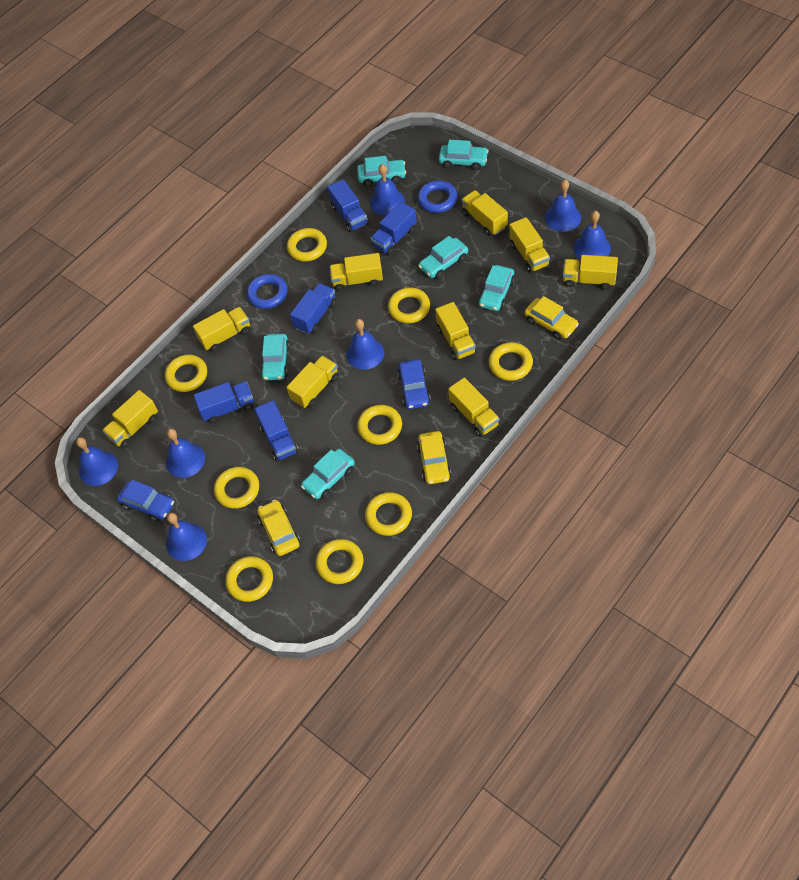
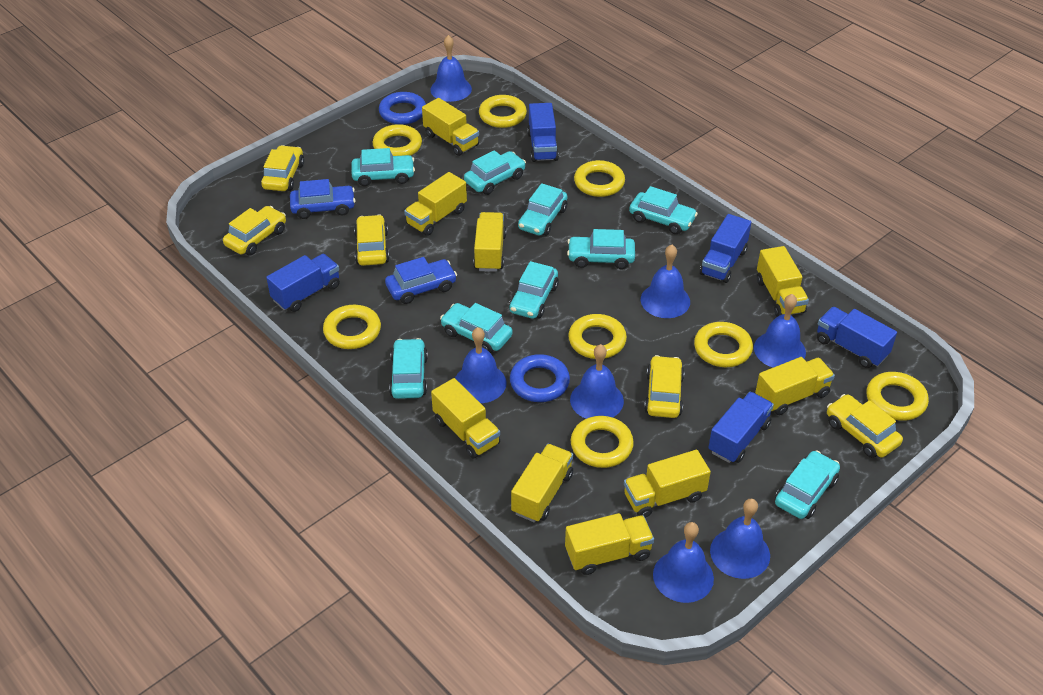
turquoise car: 6 -> 9
yellow car: 3 -> 5
yellow ring: 9 -> 8

